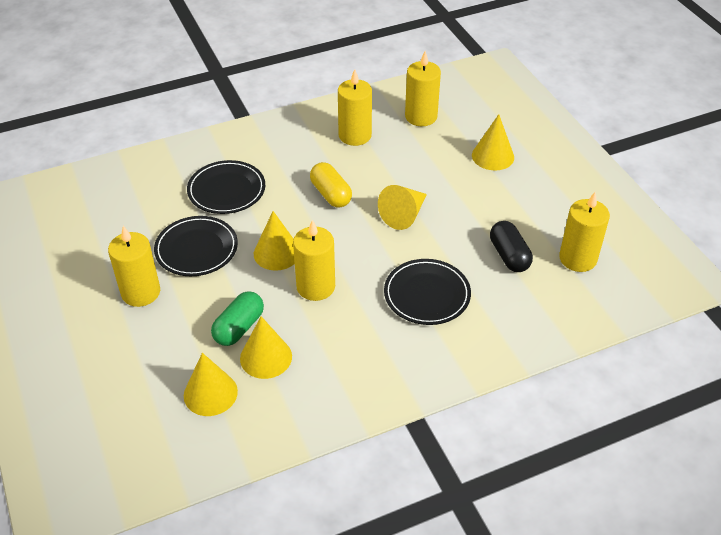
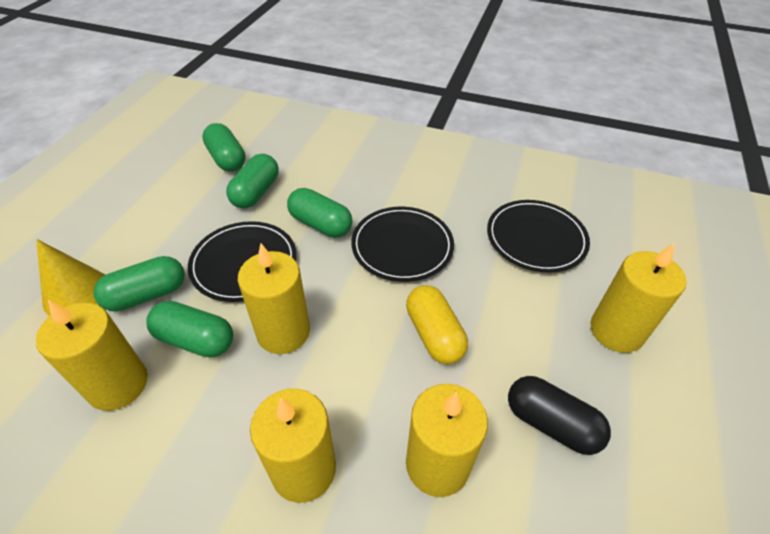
green capsule: 1 -> 5
yellow cone: 5 -> 1

